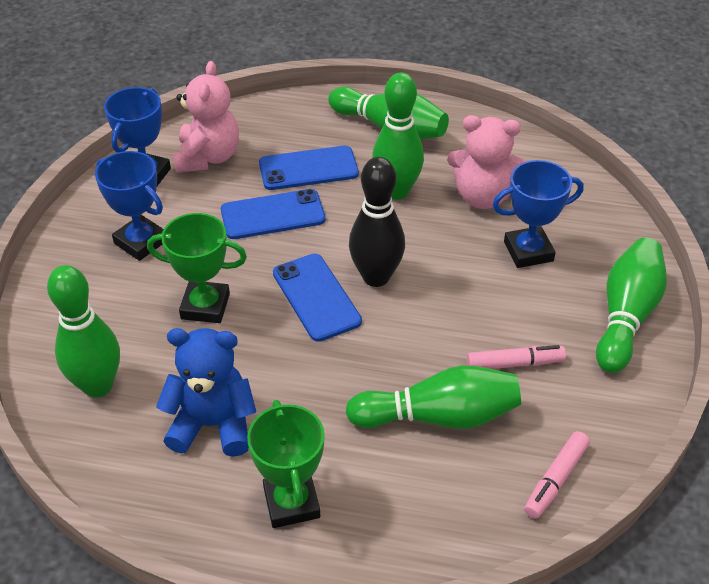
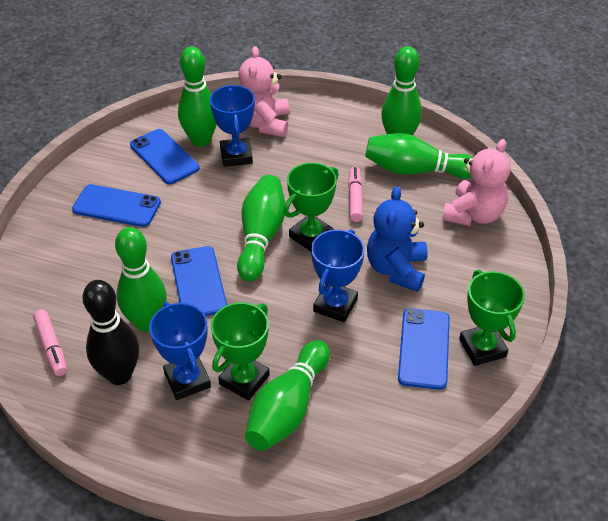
blue phone: 3 -> 4
green bowling pin: 5 -> 6
green trophy: 2 -> 3

